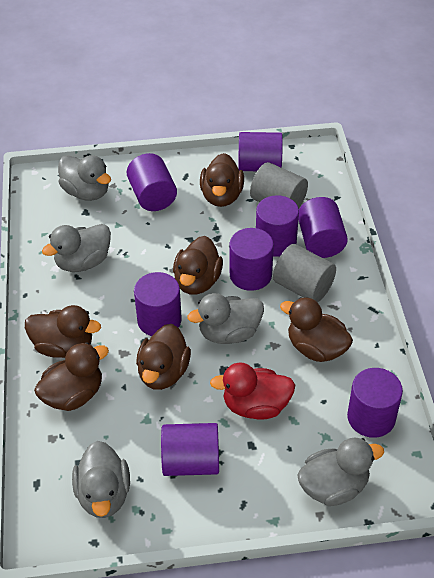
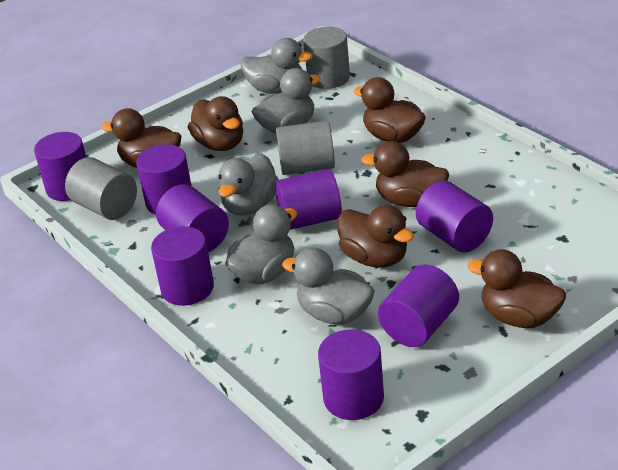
grey cylinder: 2 -> 3
red duck: 1 -> 0

